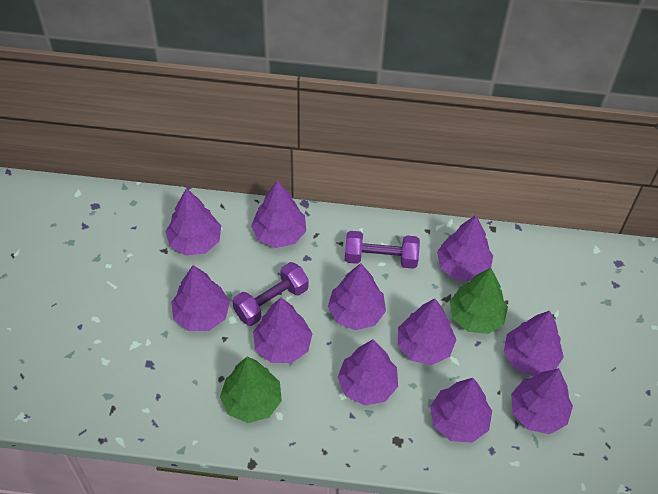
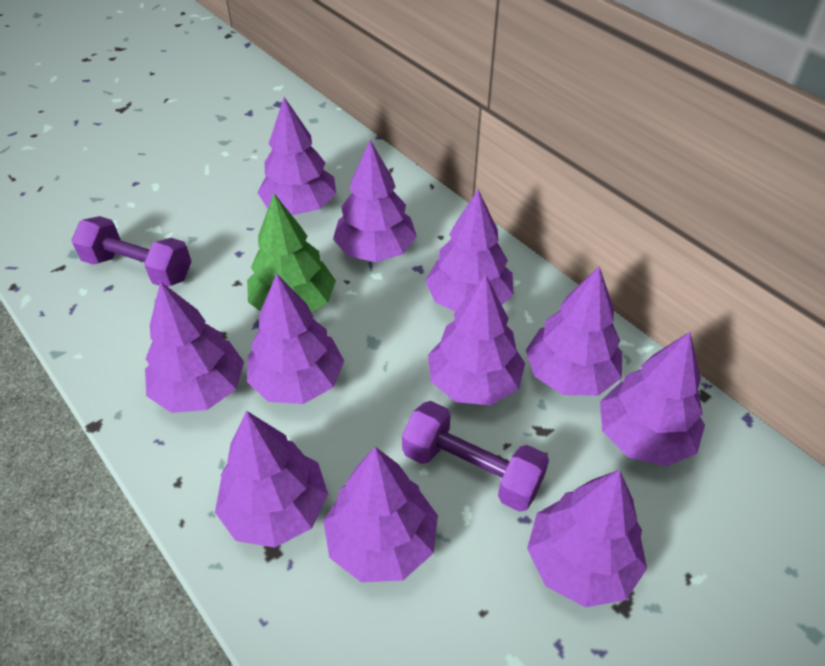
green tree: 2 -> 1

